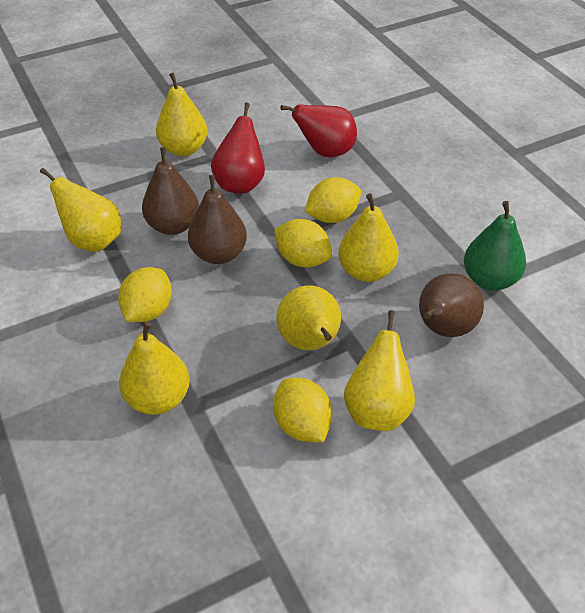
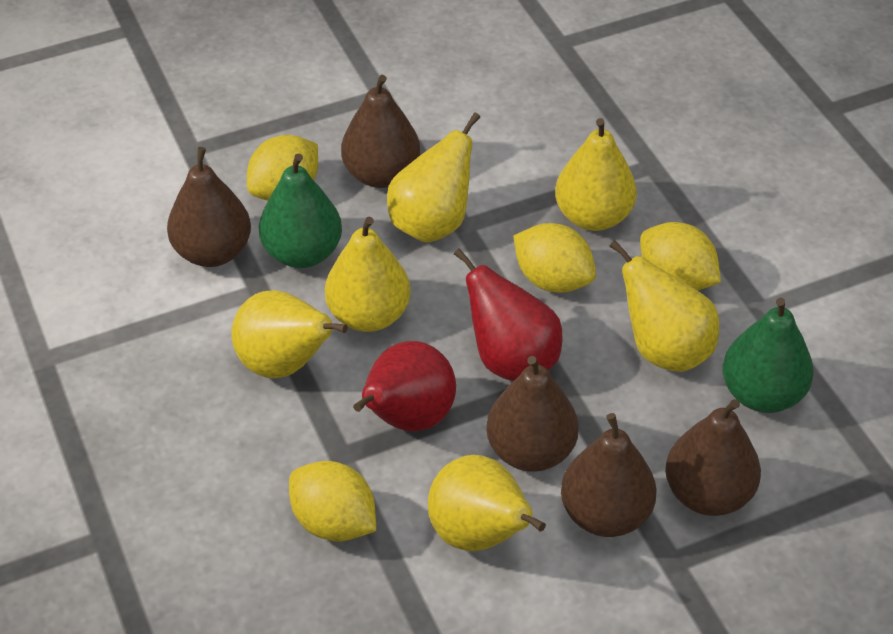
brown pear: 3 -> 5
green pear: 1 -> 2

